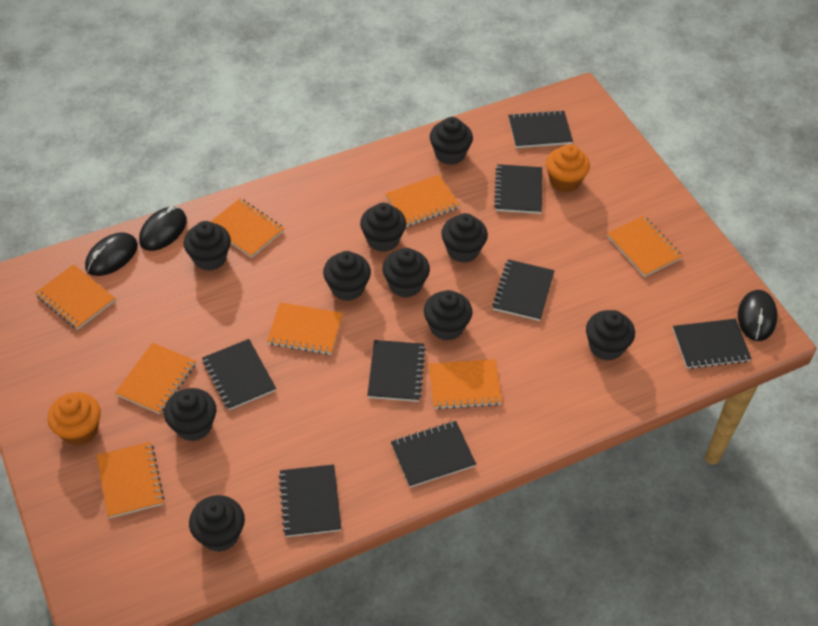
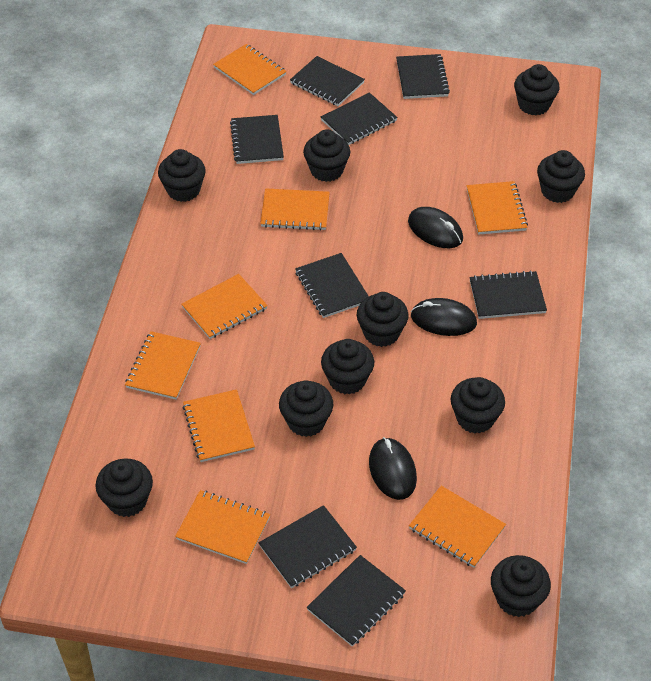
orange cupcake: 2 -> 0

